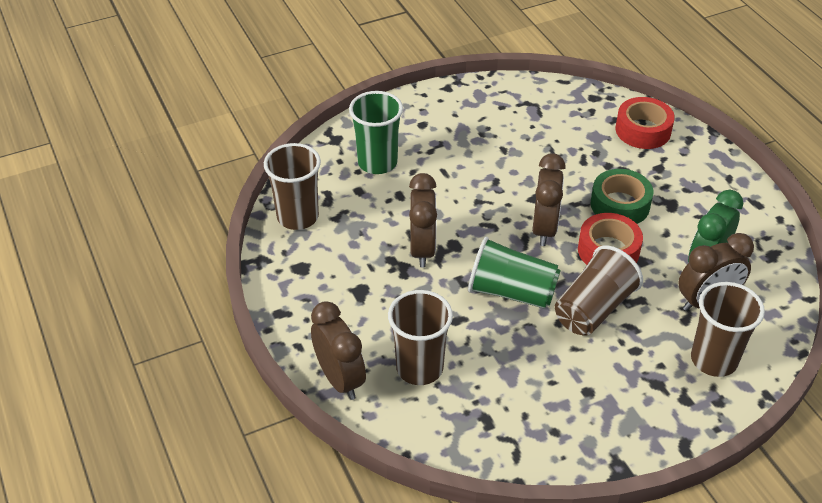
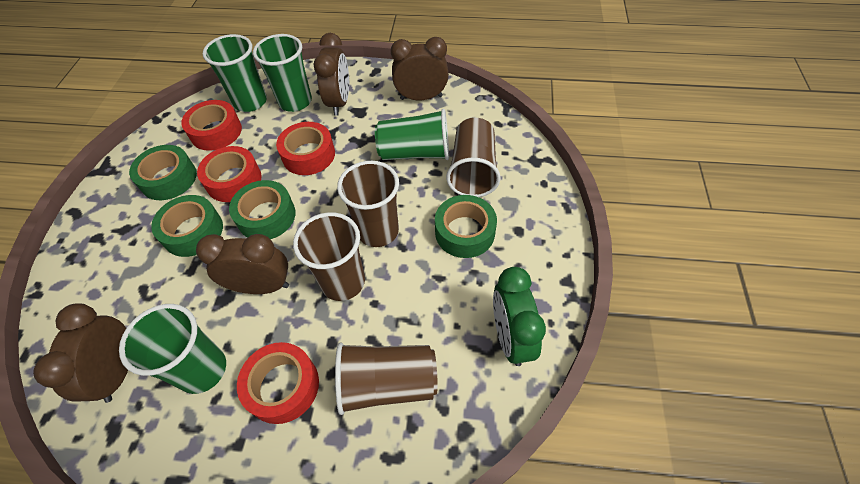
green cup: 2 -> 4
green tape: 1 -> 4
red tape: 2 -> 4

